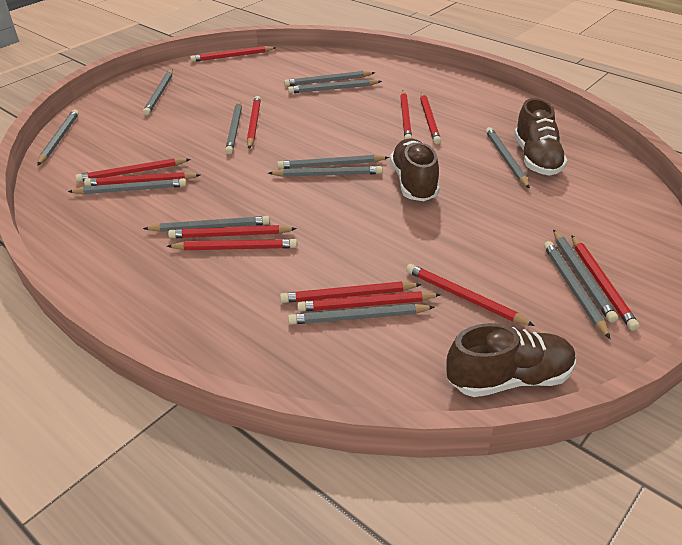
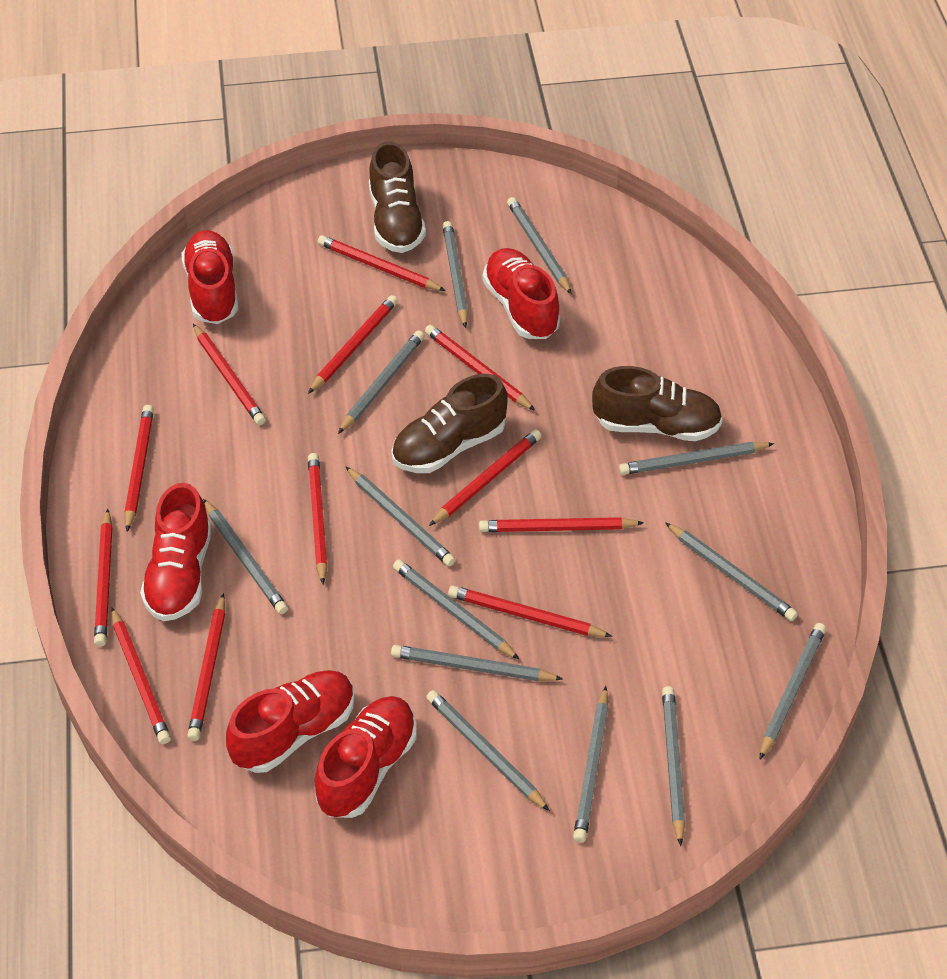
red shoe: 0 -> 5

